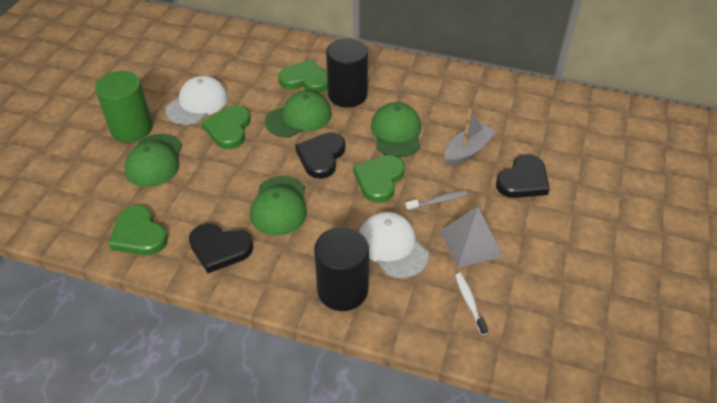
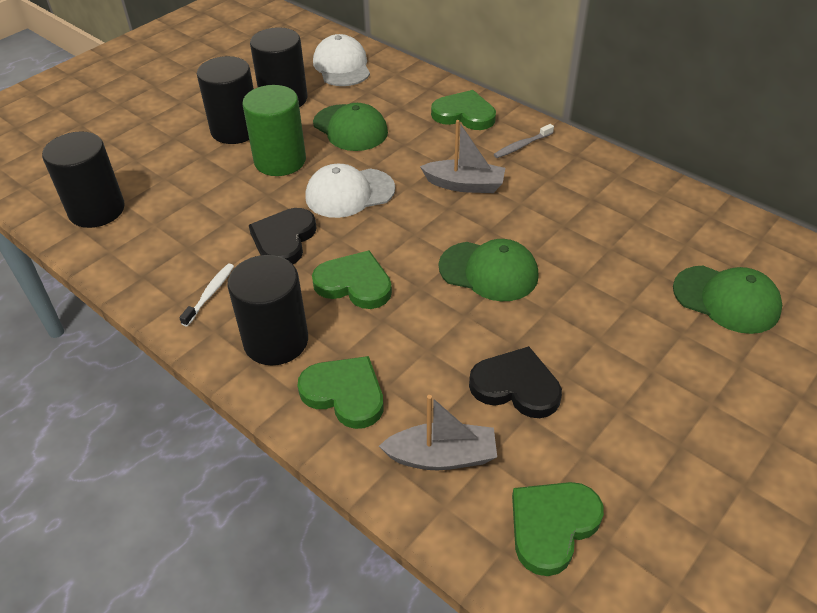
black cylinder: 2 -> 4
black heart: 3 -> 2
green cap: 4 -> 3
grey boat: 1 -> 2
grey pyramid: 1 -> 0

